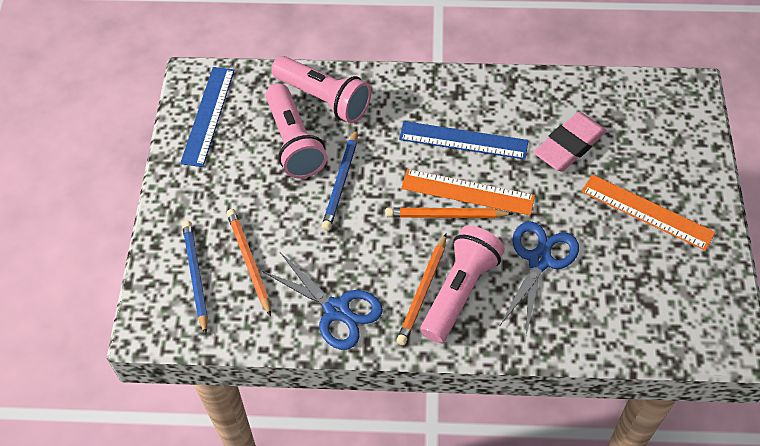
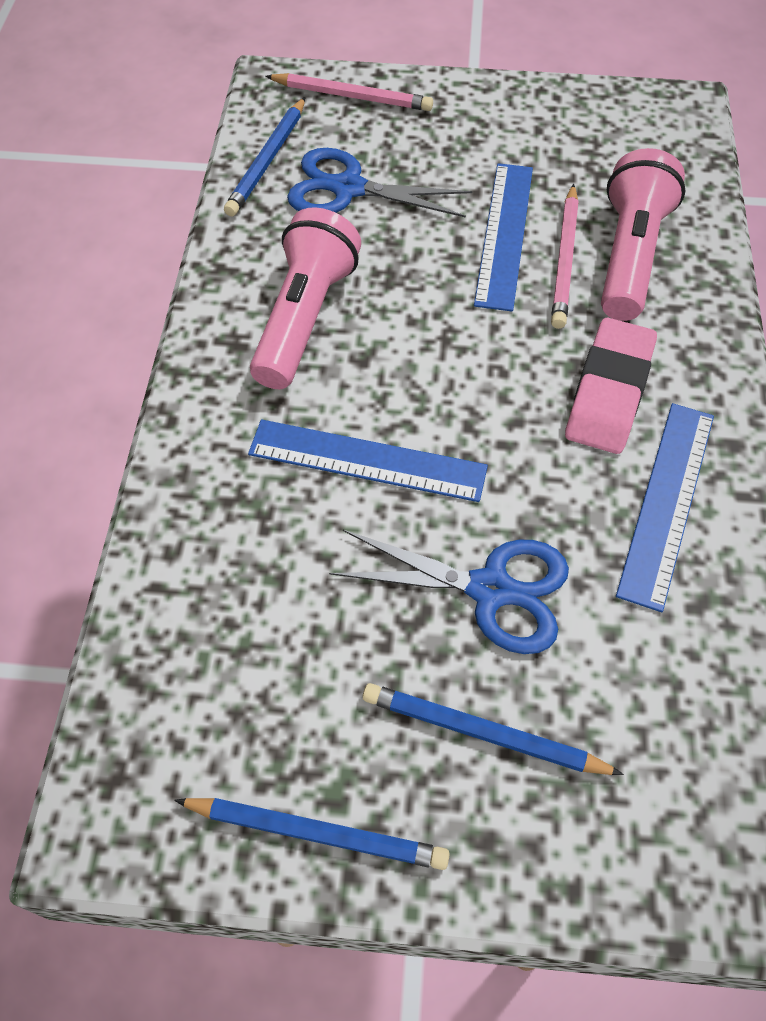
blue pencil: 2 -> 3
blue ruler: 2 -> 3
orange pencil: 3 -> 0
orange ruler: 2 -> 0
pink flashlight: 3 -> 2
pink pencil: 0 -> 2

